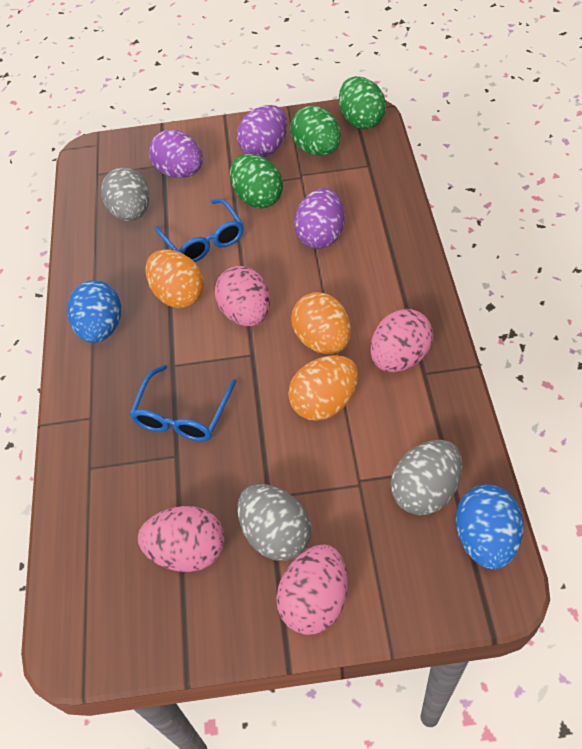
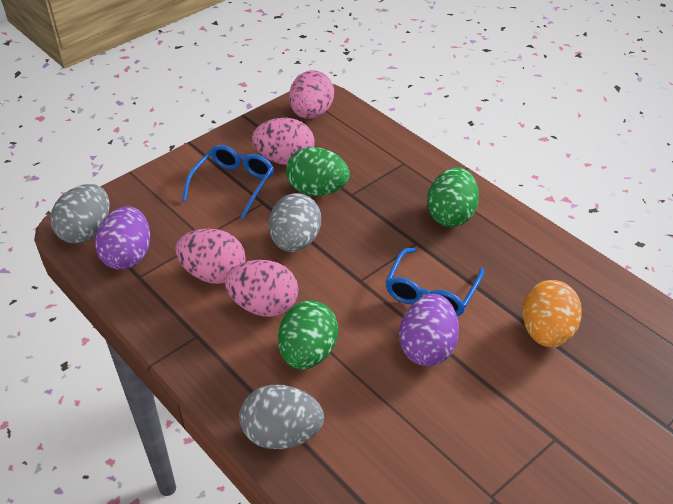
blue egg: 2 -> 0
orange egg: 3 -> 1
purple egg: 3 -> 2

